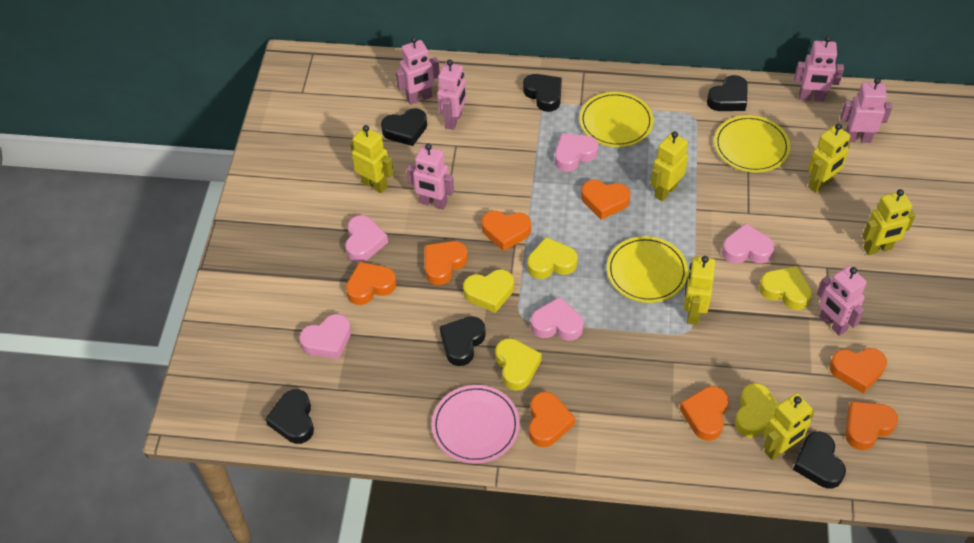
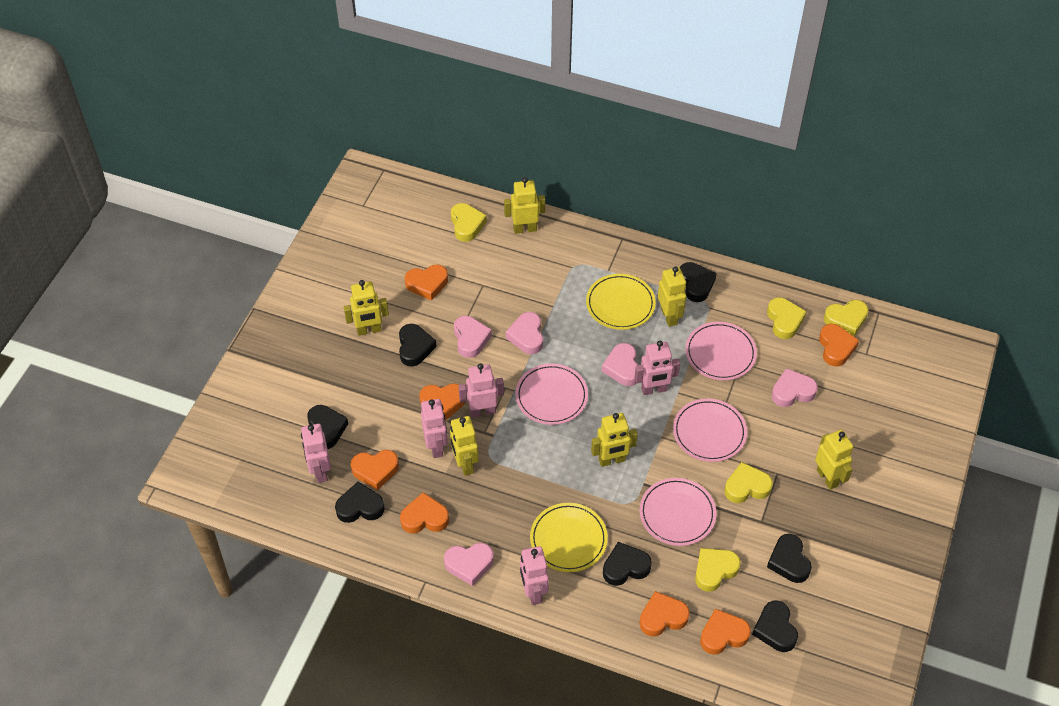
black heart: 6 -> 7
orange heart: 8 -> 7
pink plate: 1 -> 4
pink robot: 6 -> 5
yellow plate: 3 -> 2

